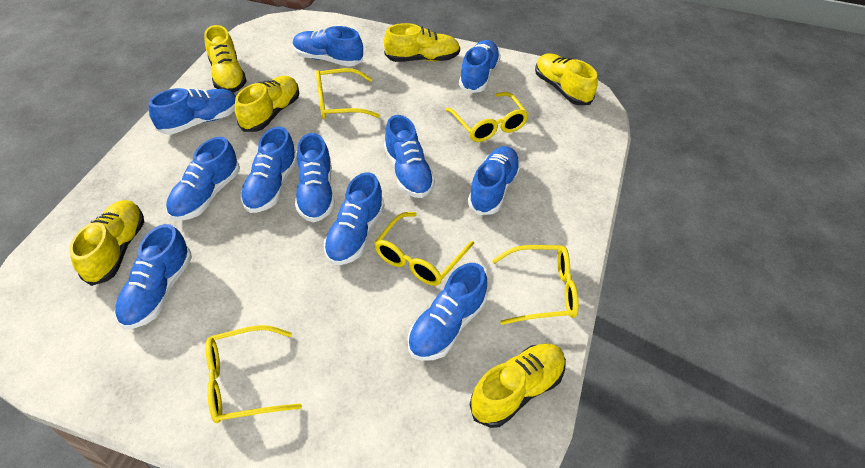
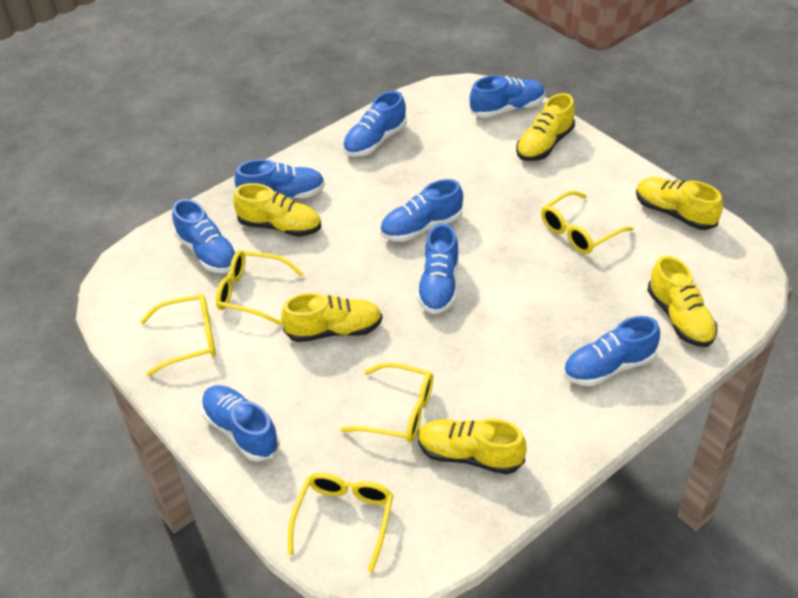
blue shoe: 11 -> 8

